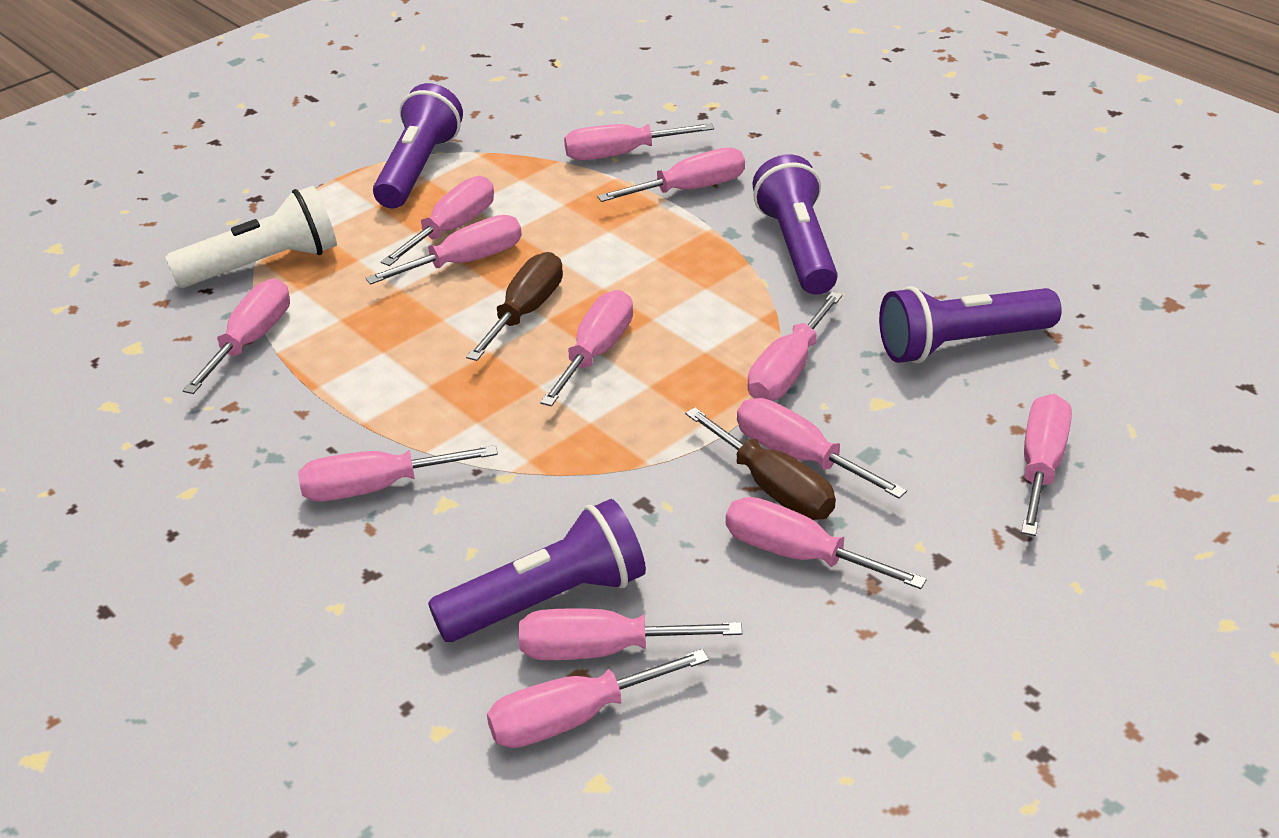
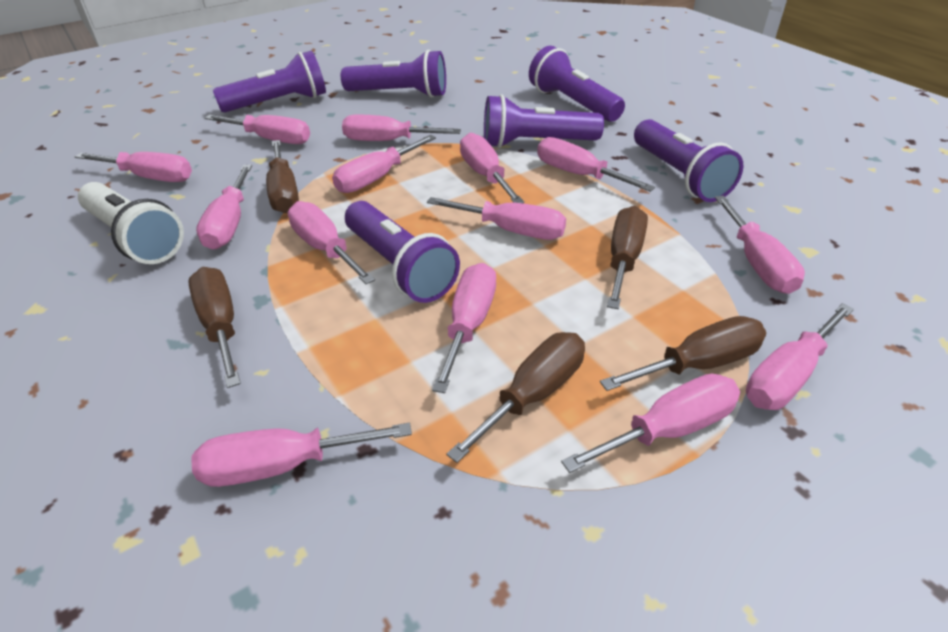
brown screwdriver: 2 -> 5
pink screwdriver: 13 -> 14
purple flashlight: 4 -> 6

